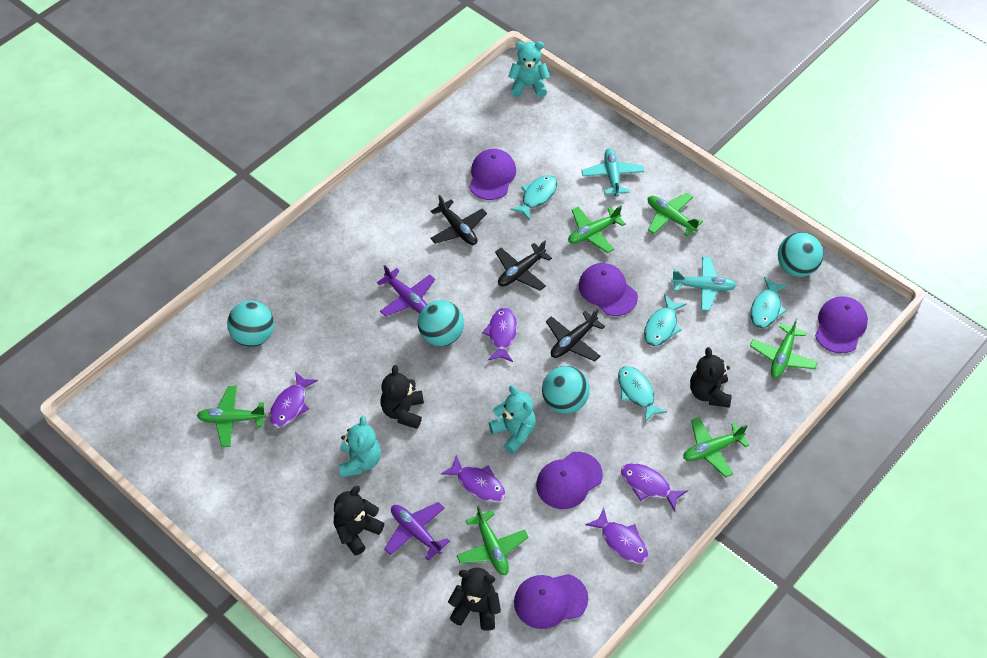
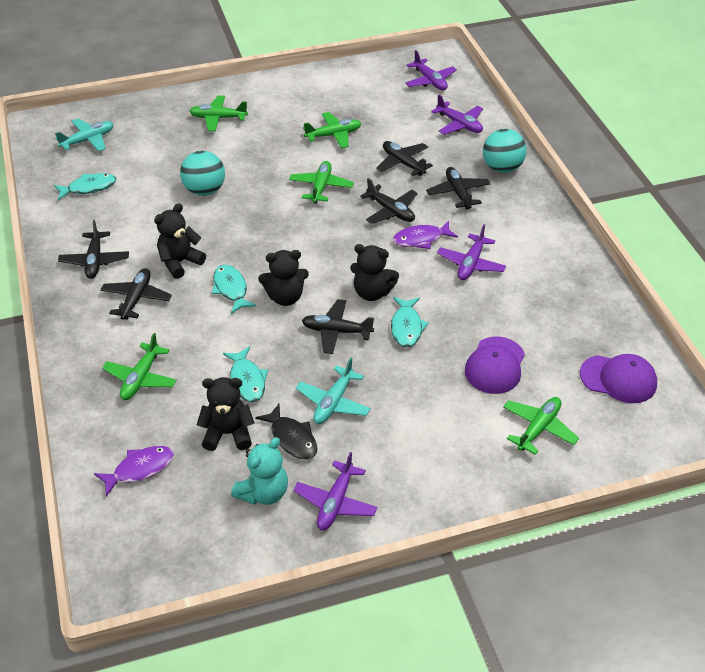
black fish: 0 -> 1
black plane: 3 -> 6
green plane: 6 -> 5
purple cap: 5 -> 2
purple fish: 5 -> 2
purple plane: 2 -> 4
turquoise ball: 4 -> 2
turquoise teddy bear: 3 -> 1

